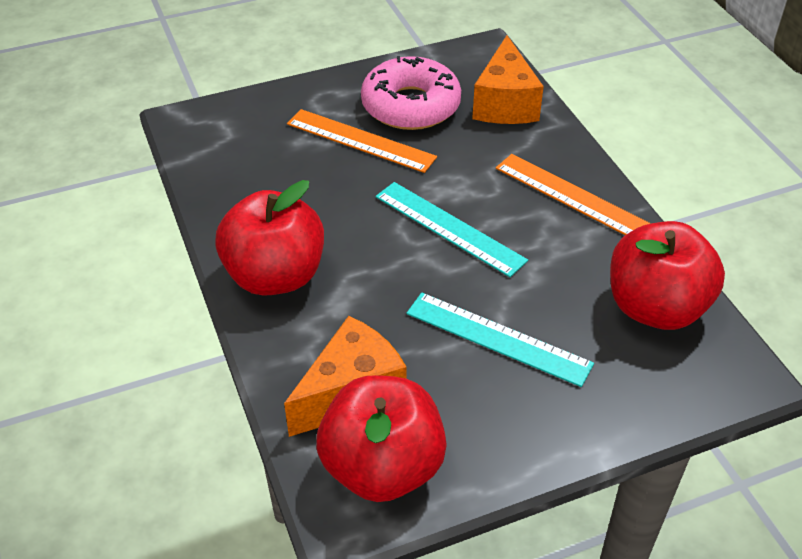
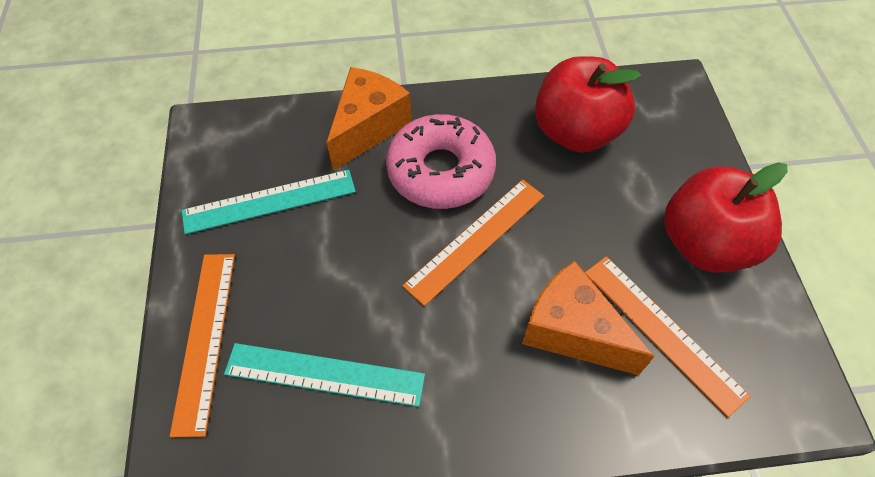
orange ruler: 2 -> 3
red apple: 3 -> 2

